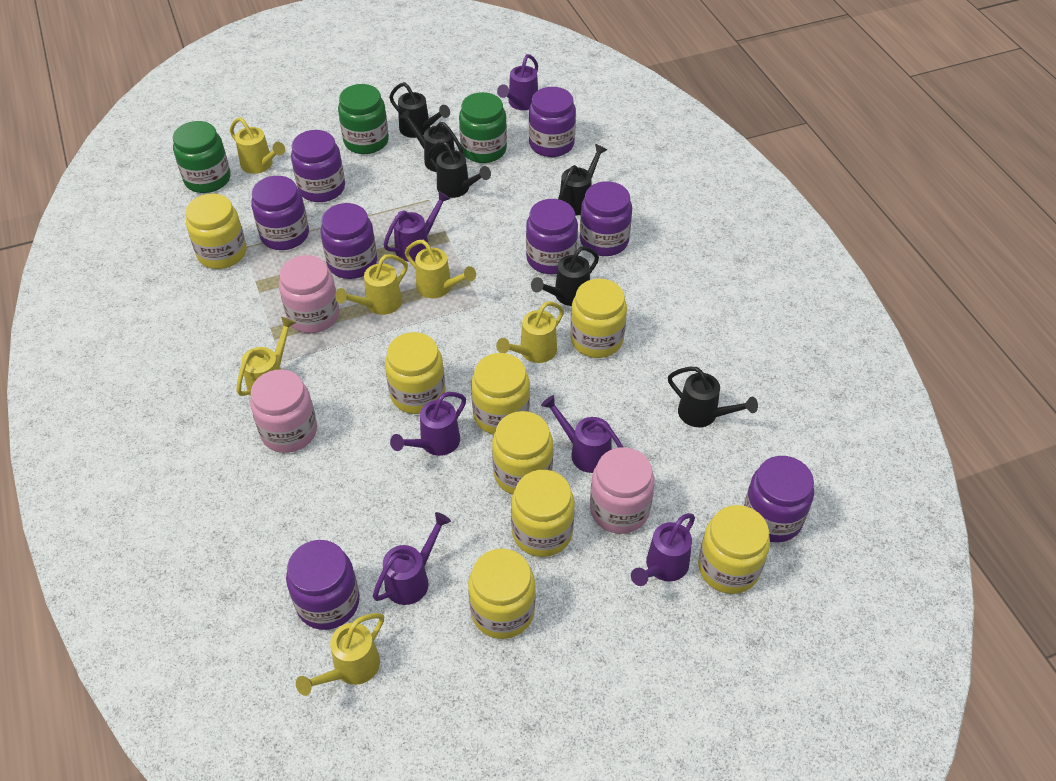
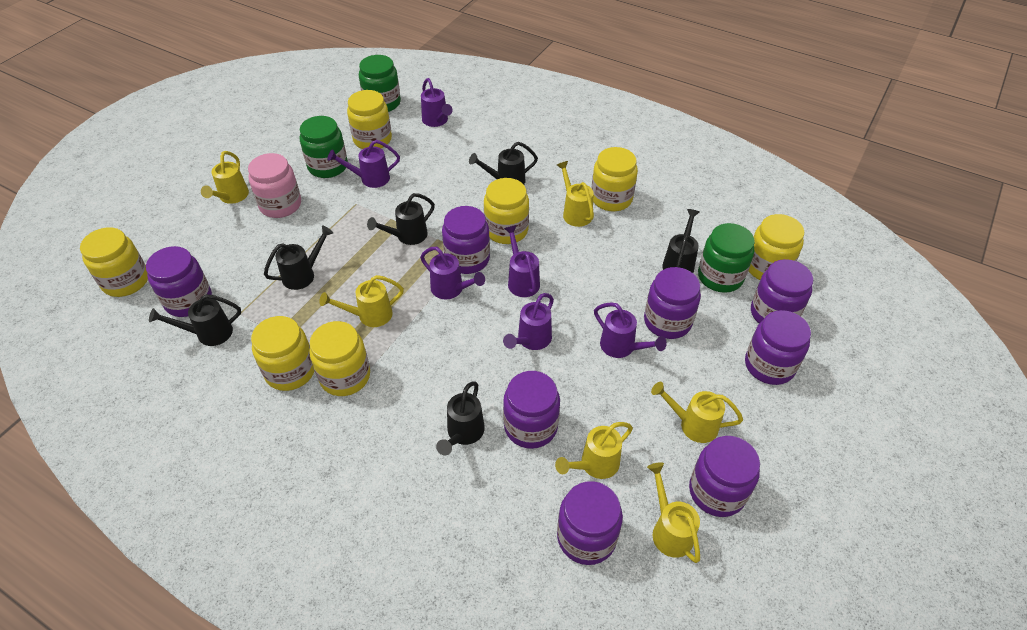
pink jar: 3 -> 1
yellow jar: 8 -> 7

